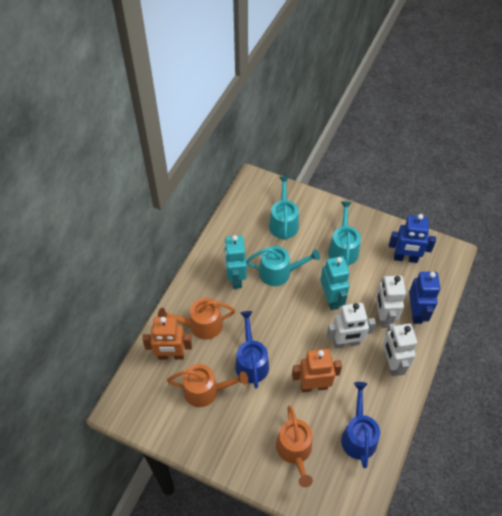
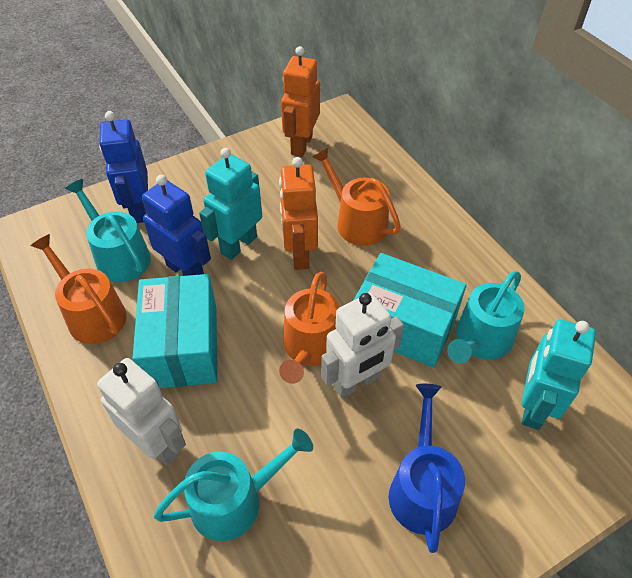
blue watering can: 2 -> 1
turquoise box: 0 -> 2
white robot: 3 -> 2

